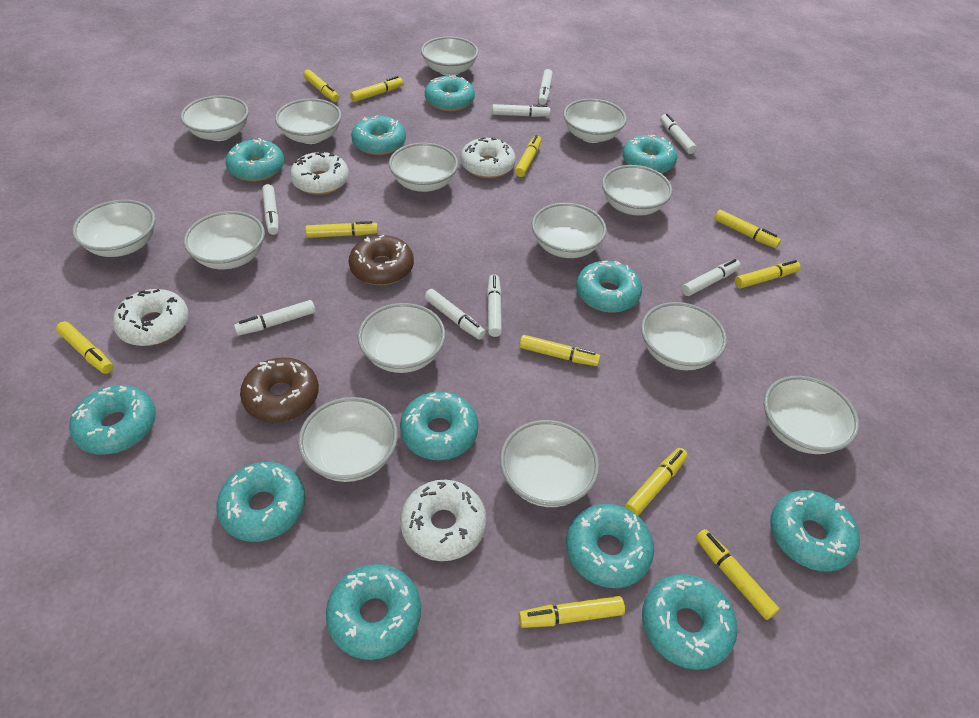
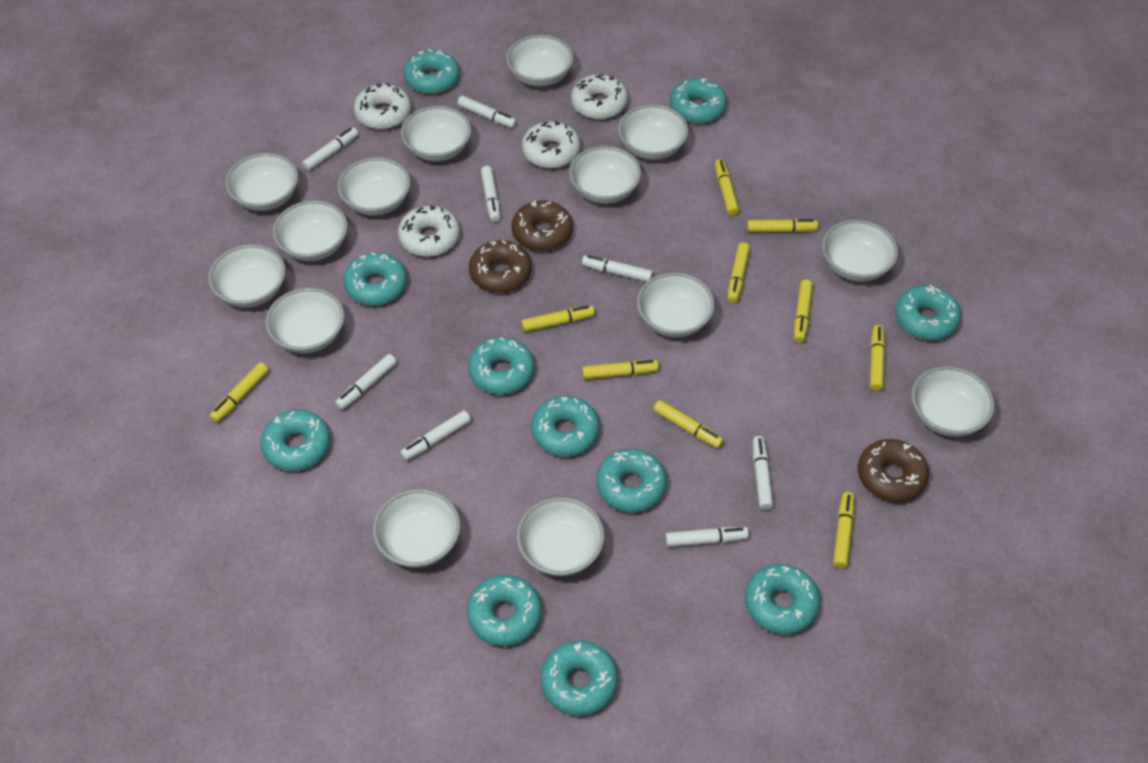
brown donut: 2 -> 3
turquoise donut: 12 -> 11
yellow marker: 11 -> 10

